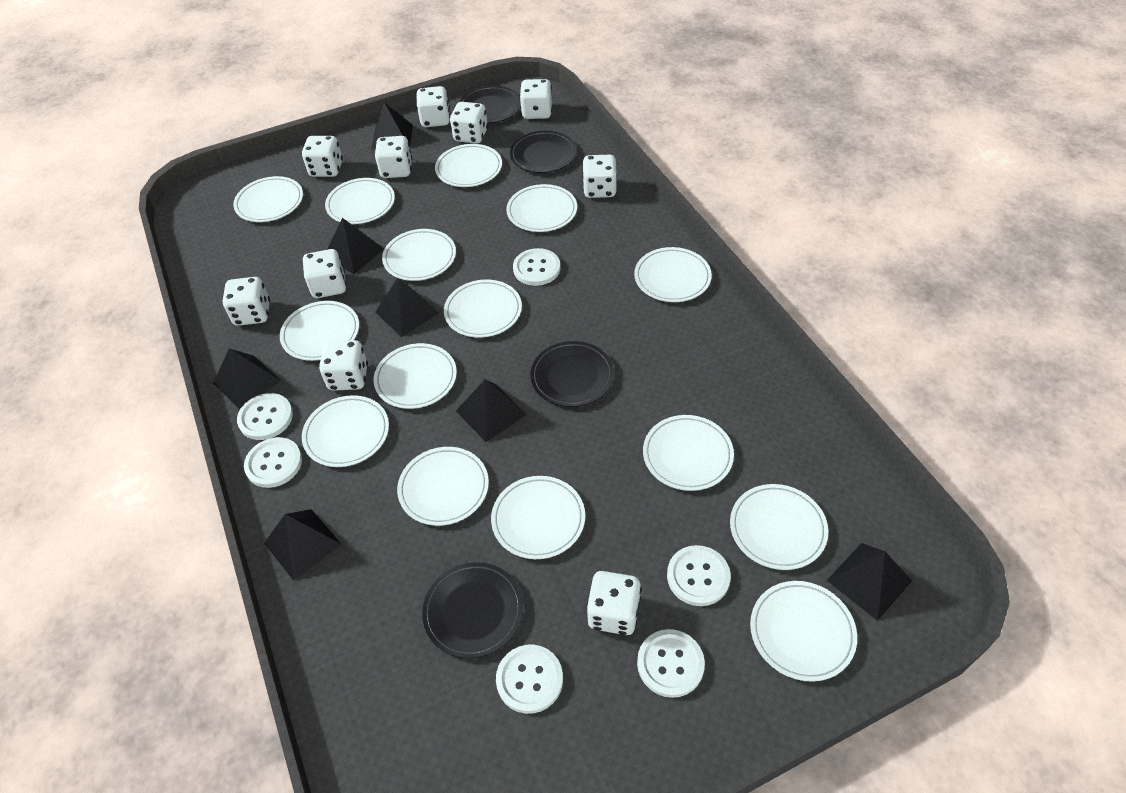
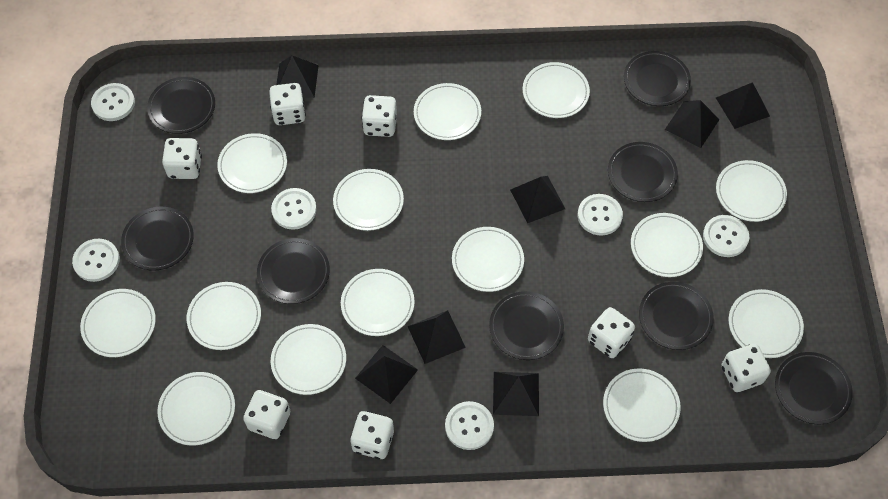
black plate: 4 -> 8
white dice: 10 -> 7
white plate: 15 -> 14

